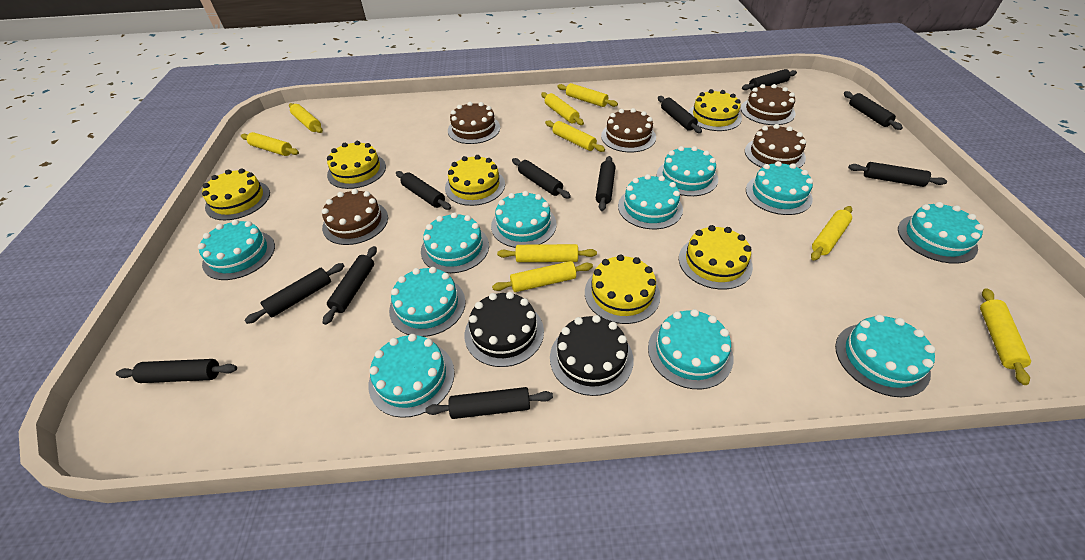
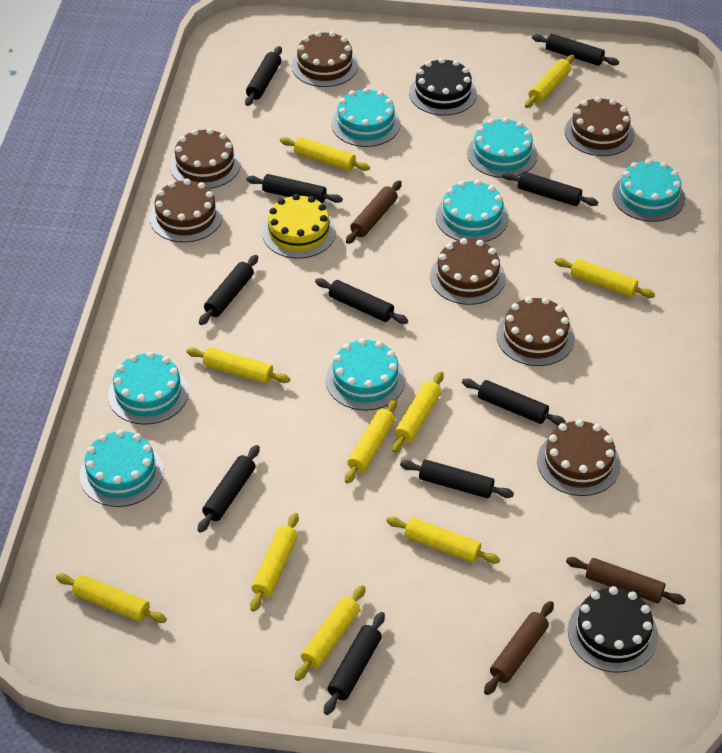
black rolling pin: 11 -> 10
brown cake: 5 -> 7
brown rolling pin: 0 -> 3
turquoise cake: 11 -> 7
yellow cake: 6 -> 1
yellow rolling pin: 9 -> 10

